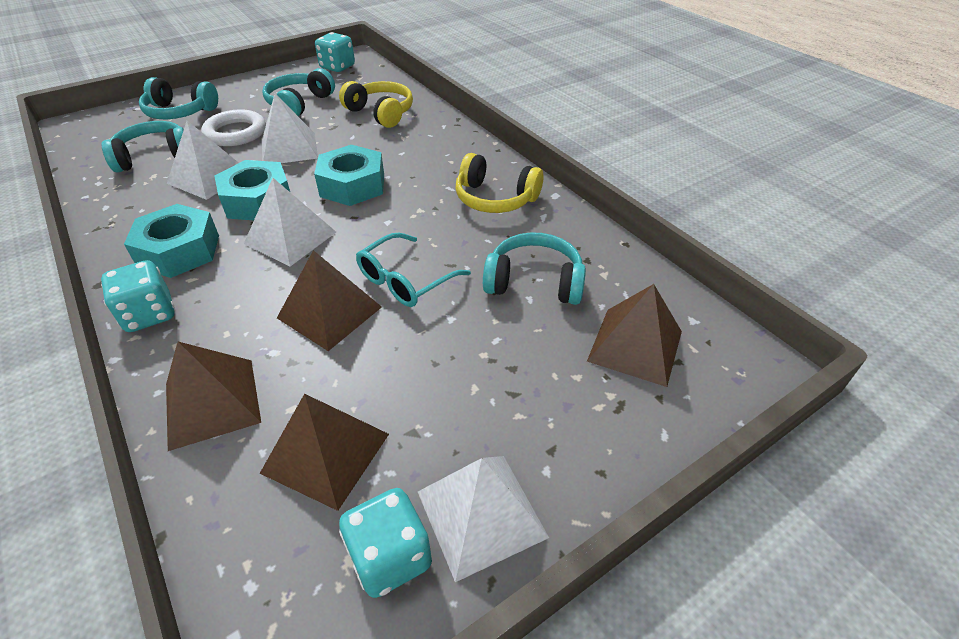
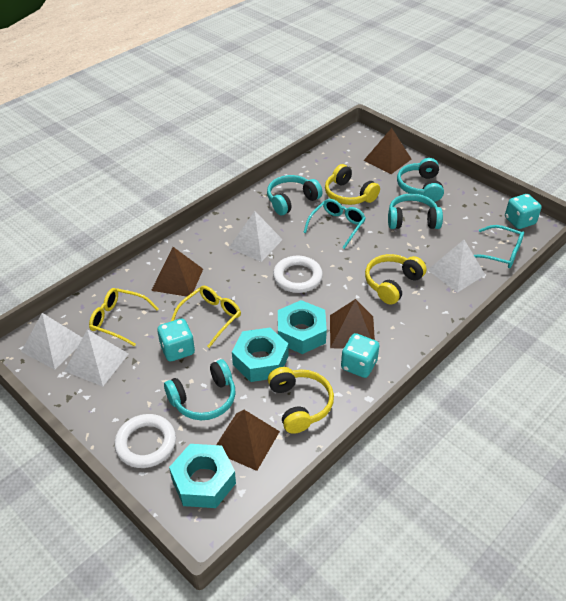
turquoise glasses: 1 -> 2
white ring: 1 -> 2
yellow glasses: 0 -> 2
yellow headphones: 2 -> 3

